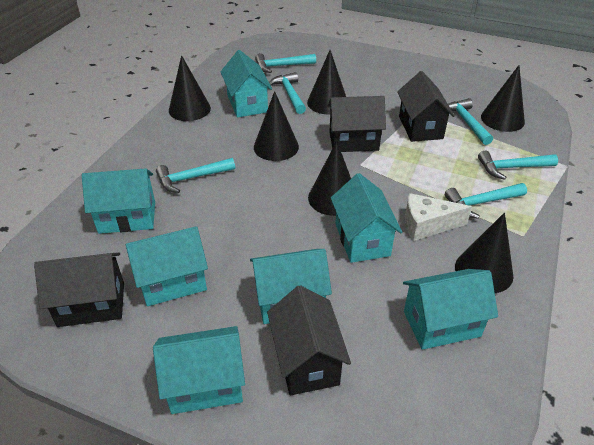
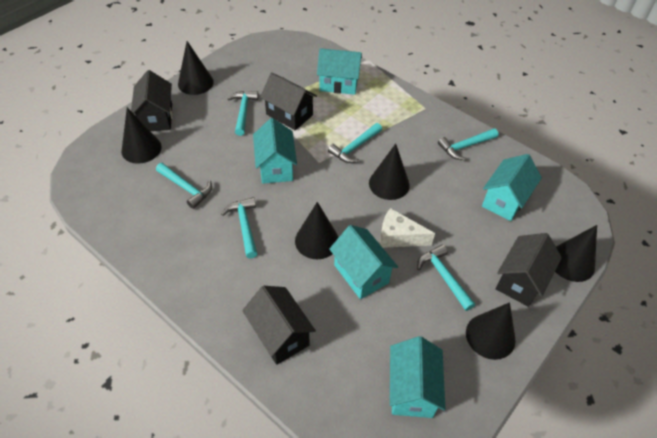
turquoise house: 7 -> 5

